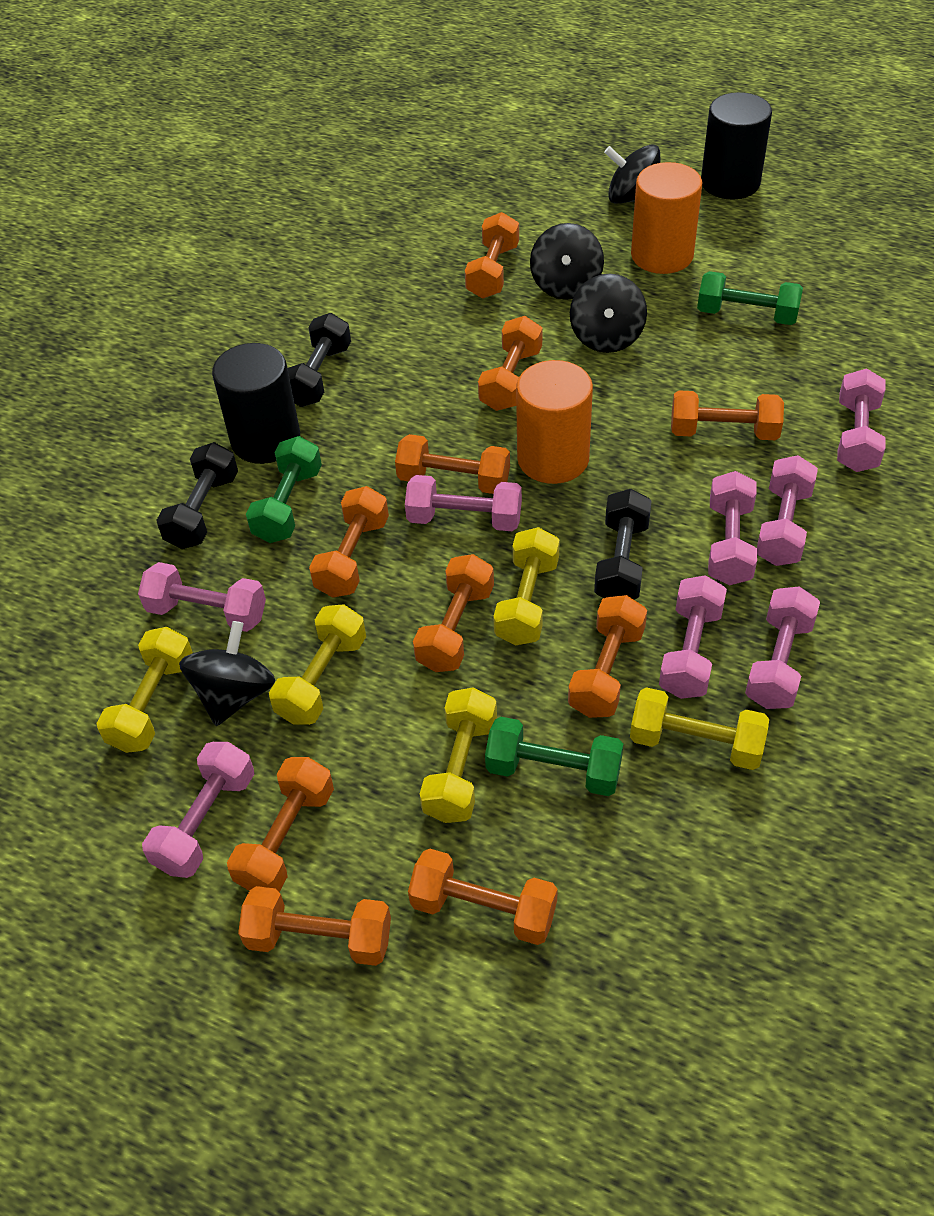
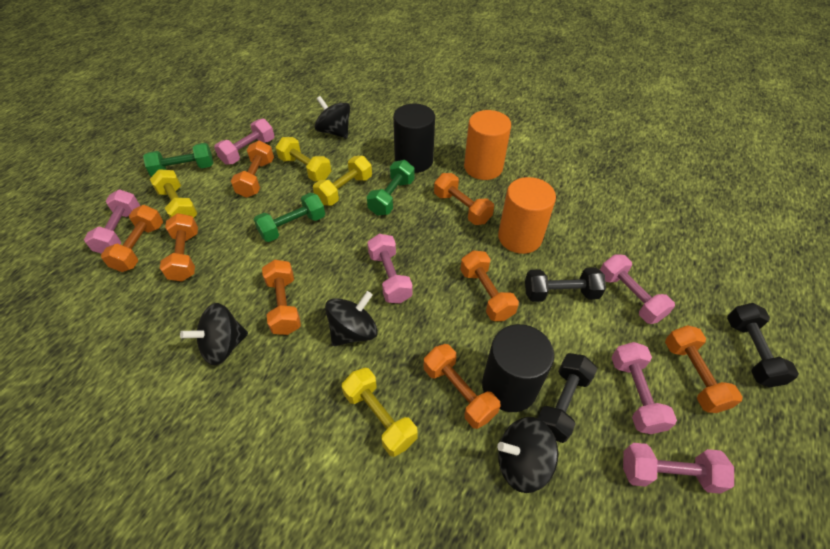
orange dumbbell: 10 -> 8
pink dumbbell: 8 -> 6
yellow dumbbell: 5 -> 4

